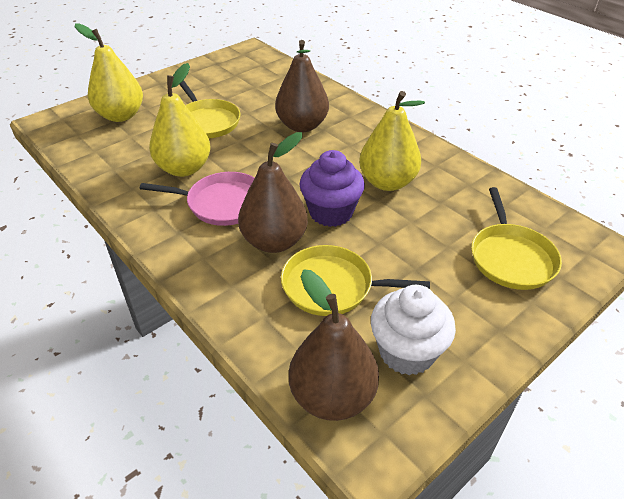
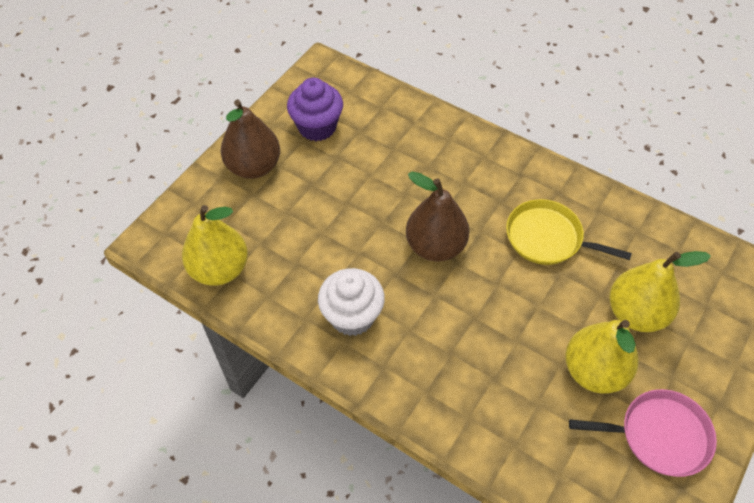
brown pear: 3 -> 2
yellow pan: 3 -> 1

